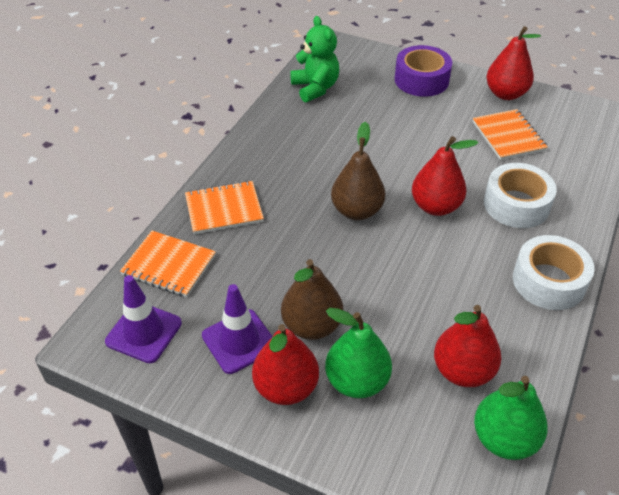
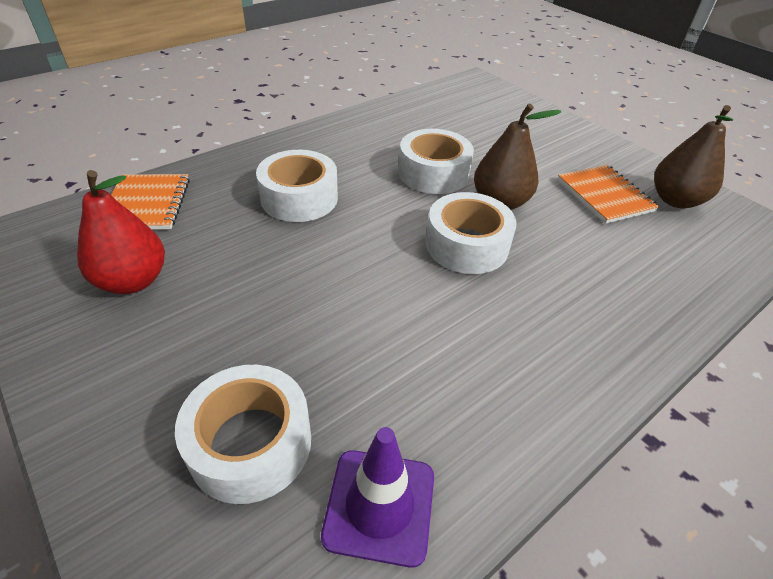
green pear: 2 -> 0
green teddy bear: 1 -> 0
orange notebook: 3 -> 2
purple tape: 1 -> 0
purple traffic cone: 2 -> 1
red pear: 4 -> 1
white tape: 2 -> 4

